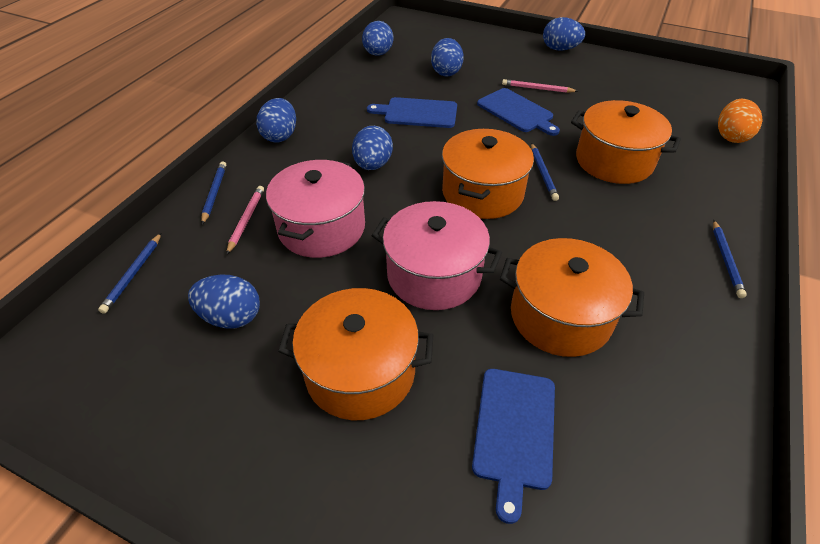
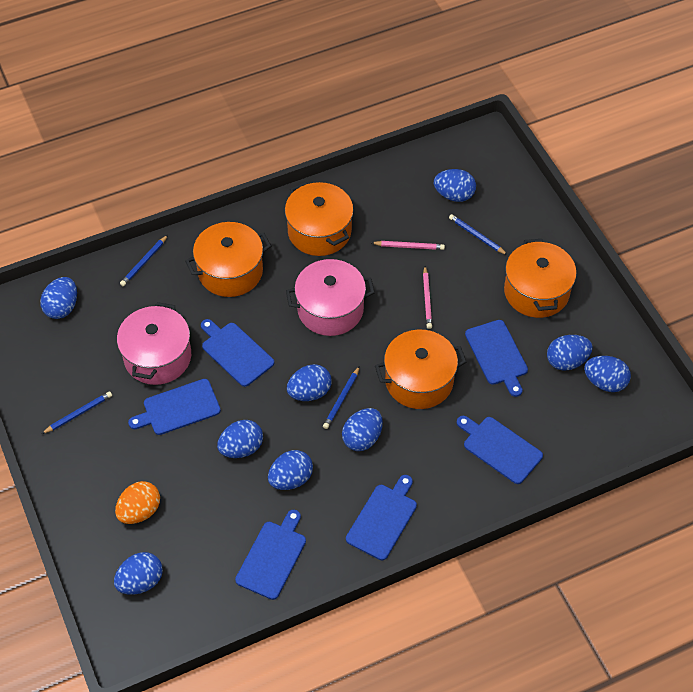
blue cutting board: 3 -> 6
blue egg: 6 -> 9

